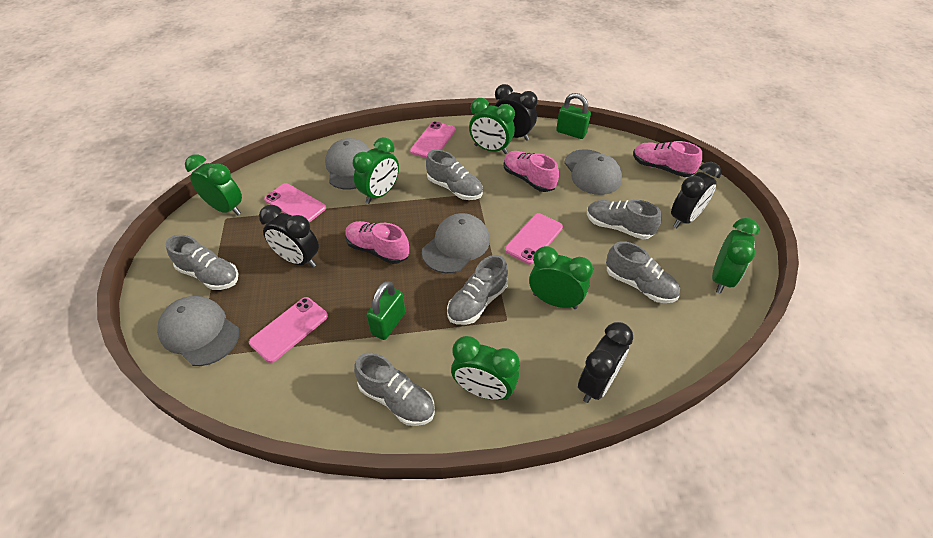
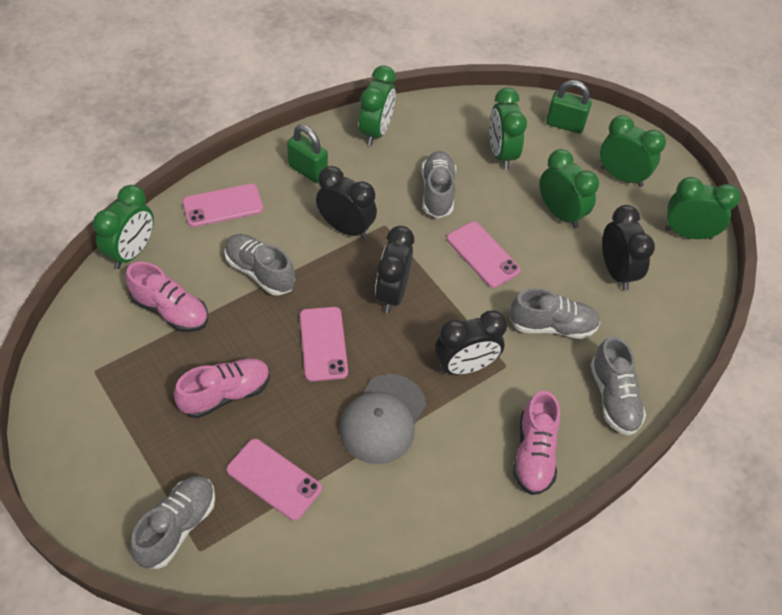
grey cap: 4 -> 1
grey shoe: 6 -> 5

